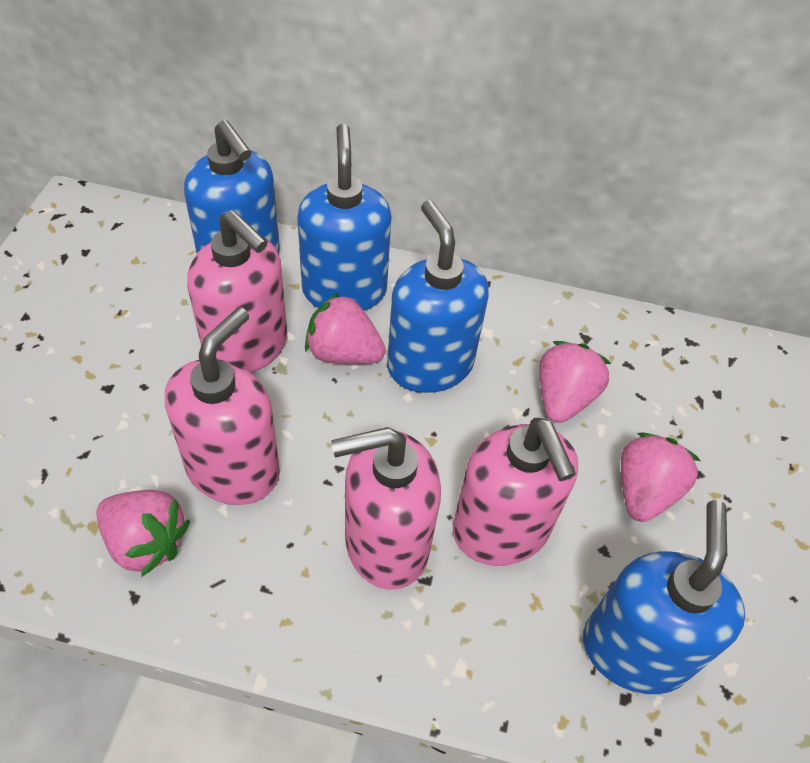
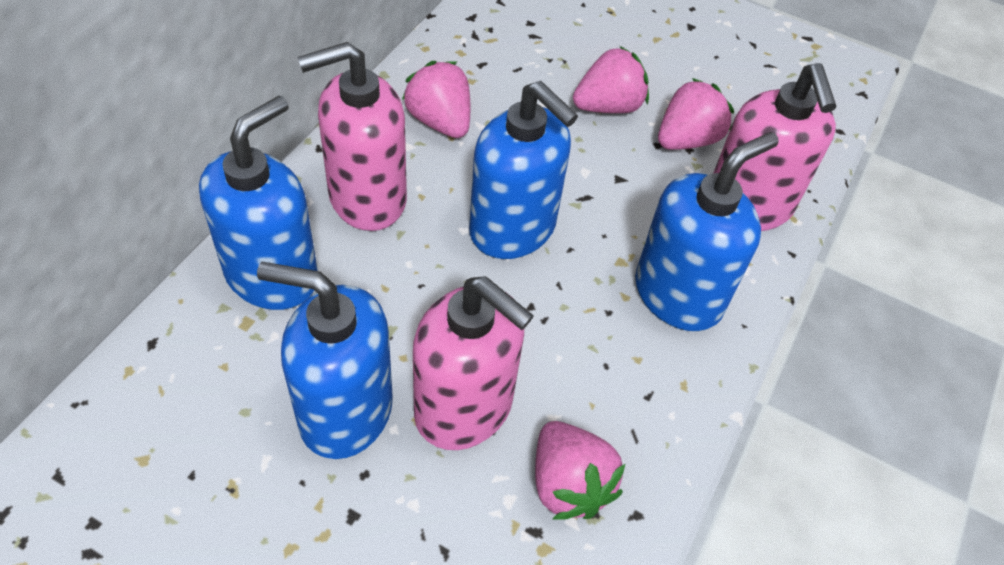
pink soap dispenser: 4 -> 3

